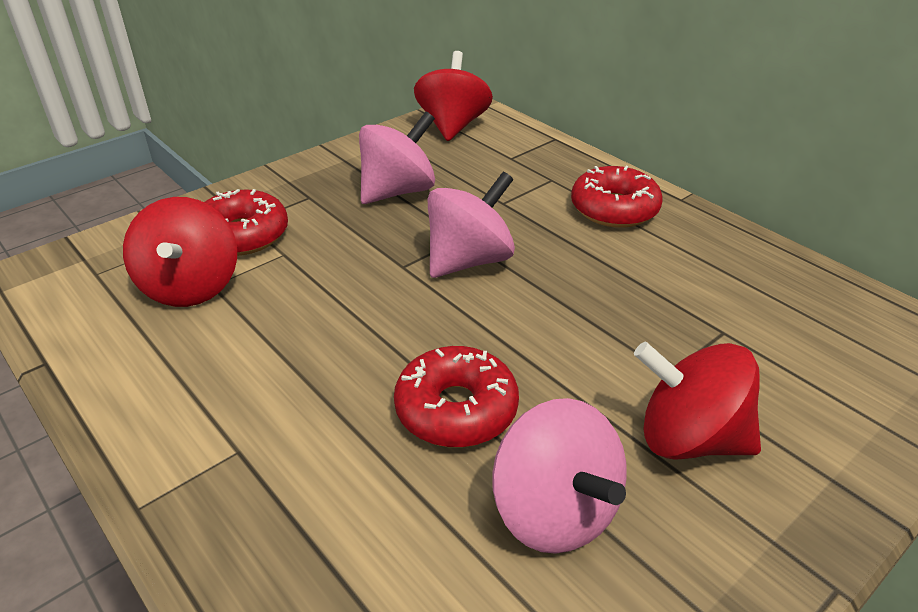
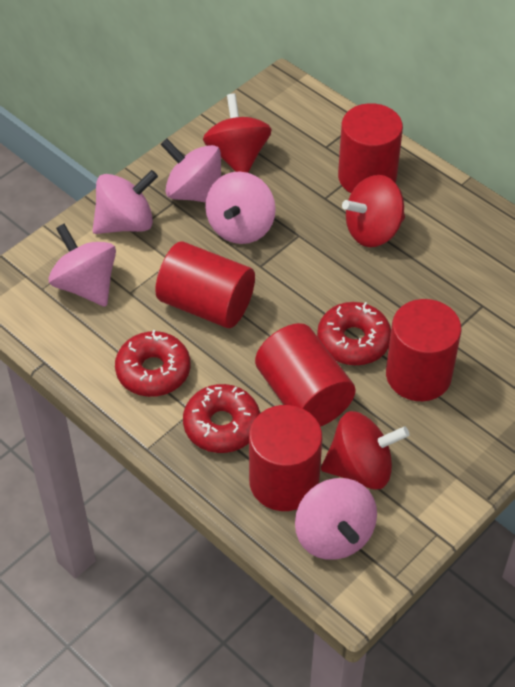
pink spinning top: 3 -> 5
red cylinder: 0 -> 5

